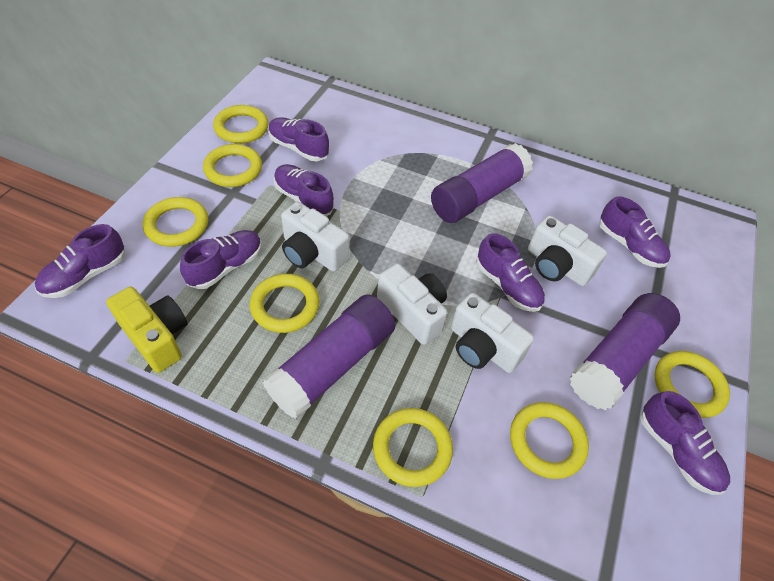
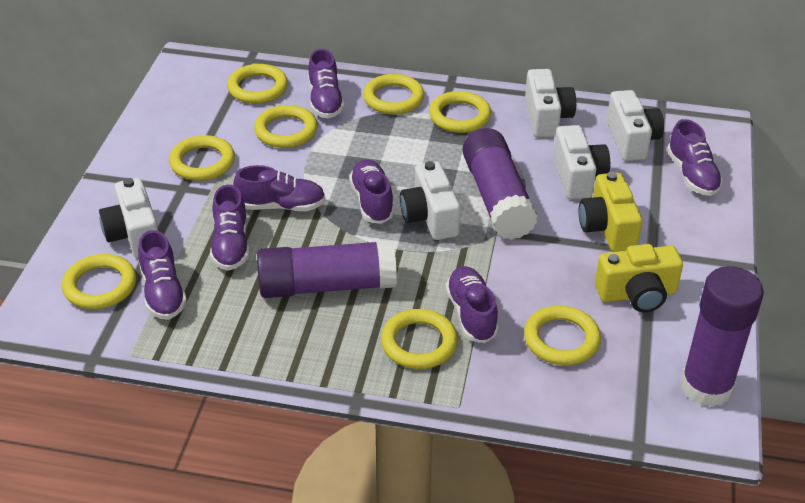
white camera: 4 -> 5
yellow camera: 1 -> 2
yellow ring: 7 -> 8

